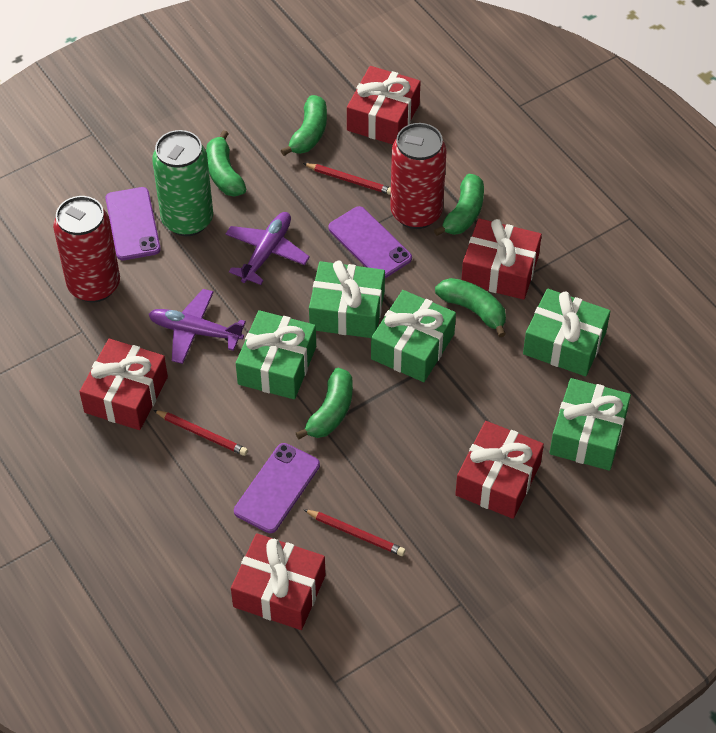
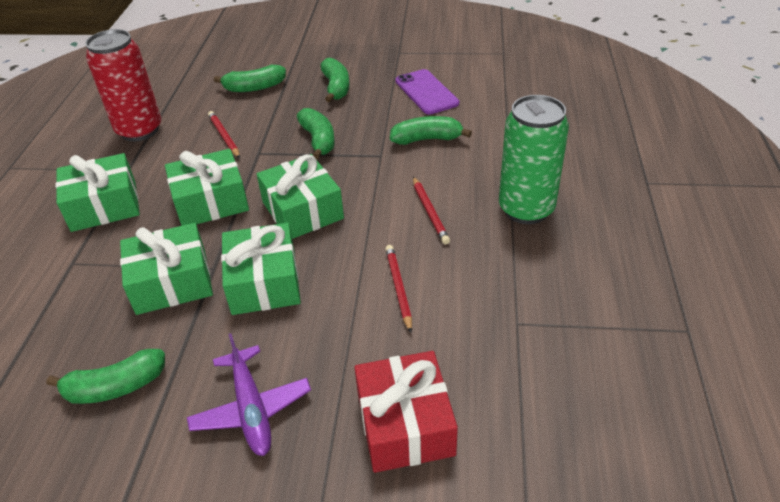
purple phone: 3 -> 1
purple plane: 2 -> 1
red can: 2 -> 1
red gift: 5 -> 1

